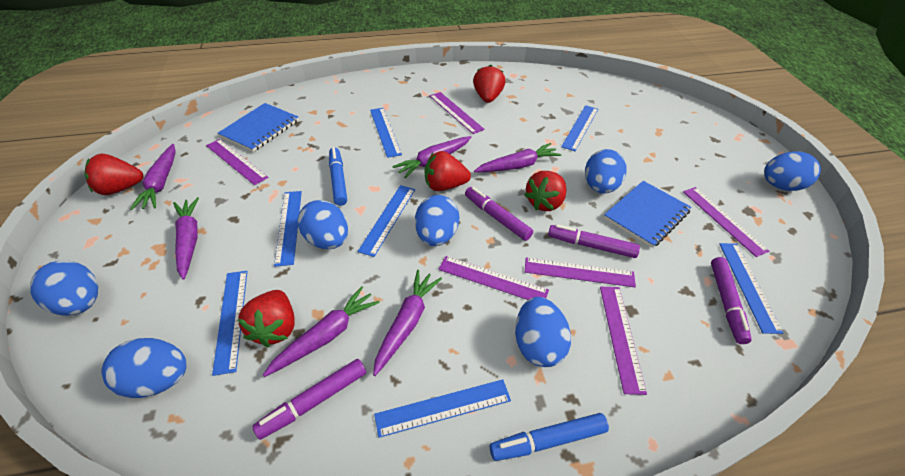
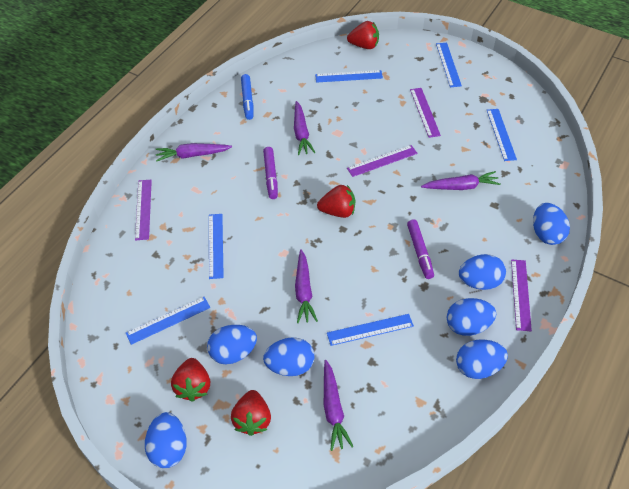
blue marker: 2 -> 1
blue notebook: 2 -> 0
blue ruler: 7 -> 6
purple carrot: 6 -> 5
purple marker: 4 -> 2
purple ruler: 6 -> 4
red strawberry: 5 -> 4

